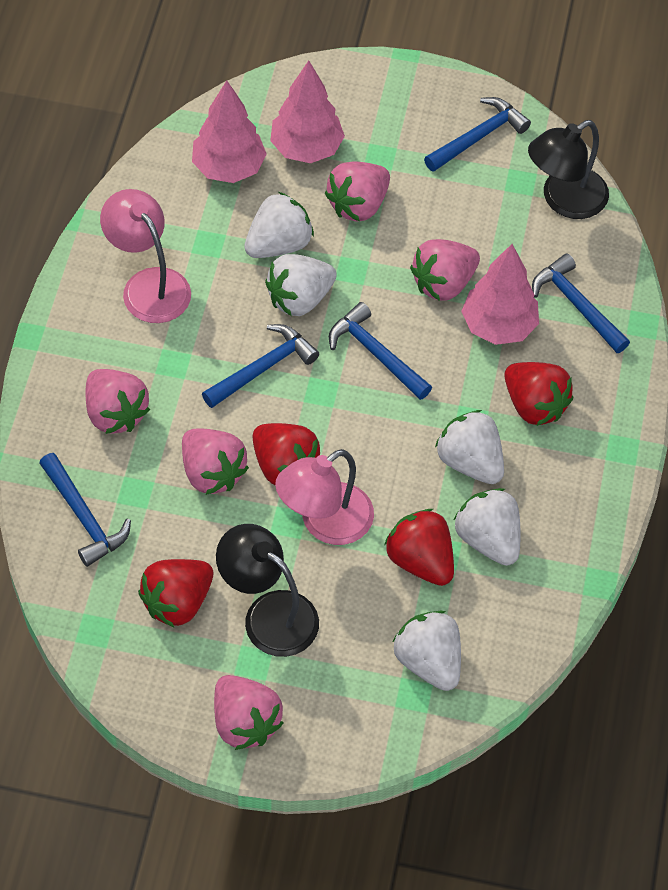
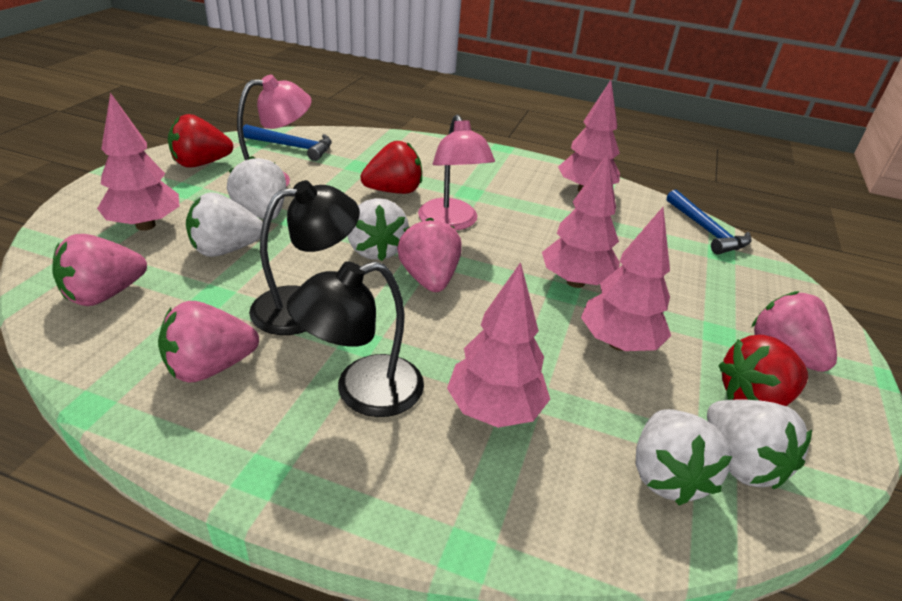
blue hammer: 5 -> 2
pink strawberry: 5 -> 4
pink tree: 3 -> 5
red strawberry: 4 -> 3

